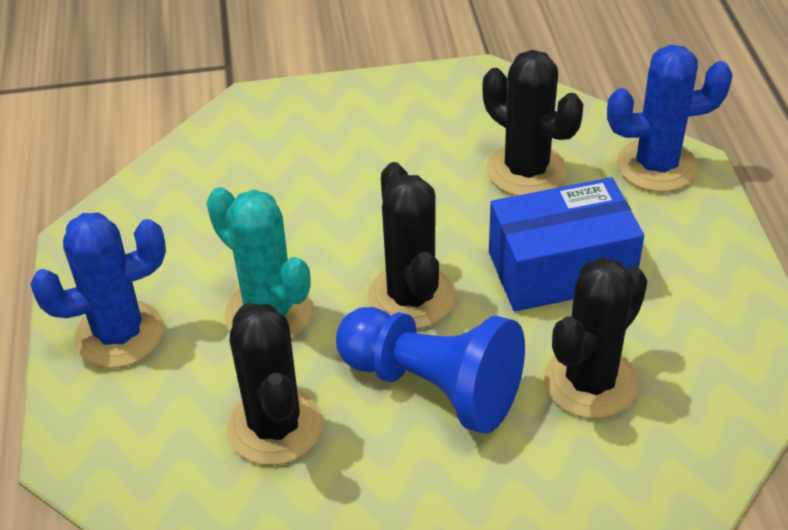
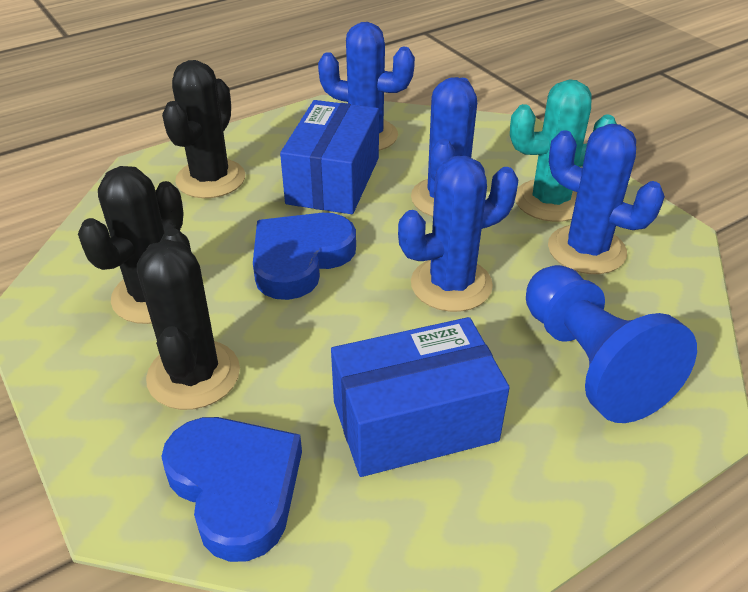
black cactus: 4 -> 3
blue box: 1 -> 2
blue cactus: 2 -> 4
blue heart: 0 -> 2

